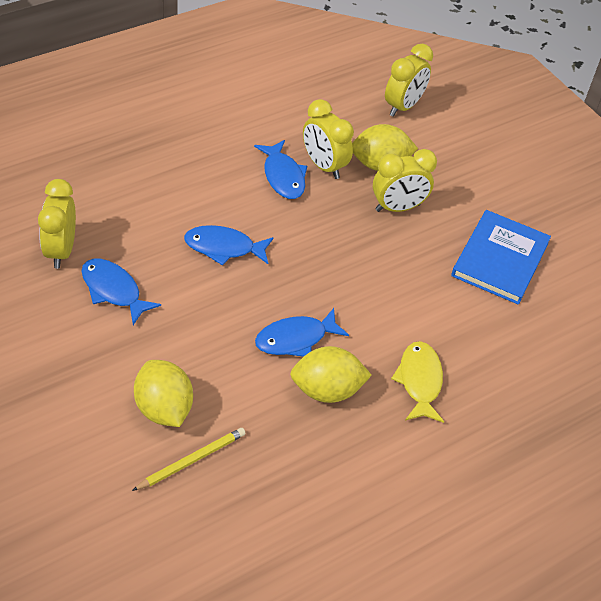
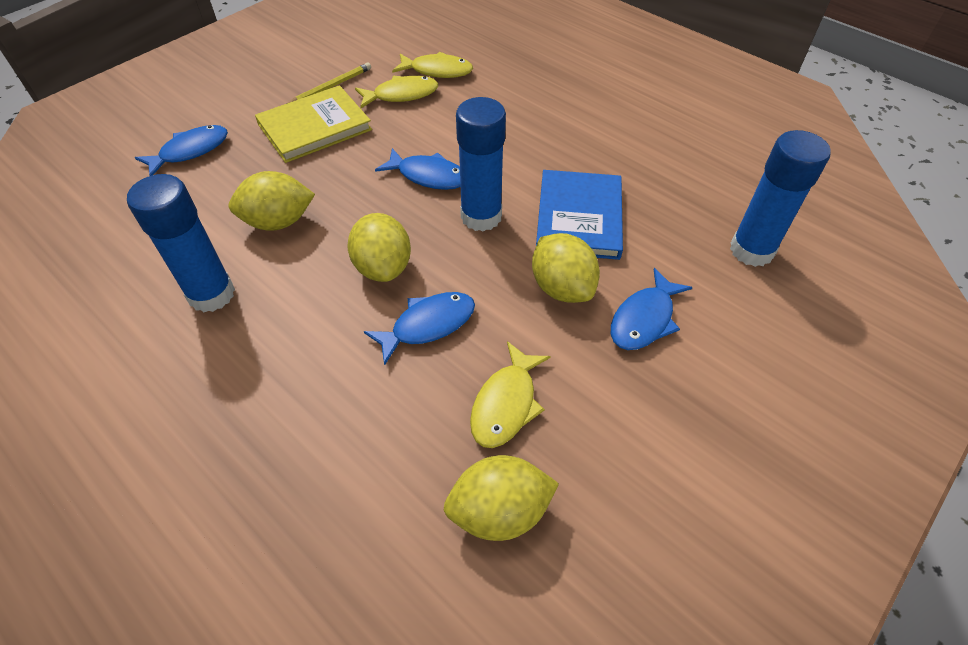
blue glue stick: 0 -> 3
yellow book: 0 -> 1
yellow clock: 4 -> 0
yellow fish: 1 -> 3
yellow lemon: 3 -> 4

